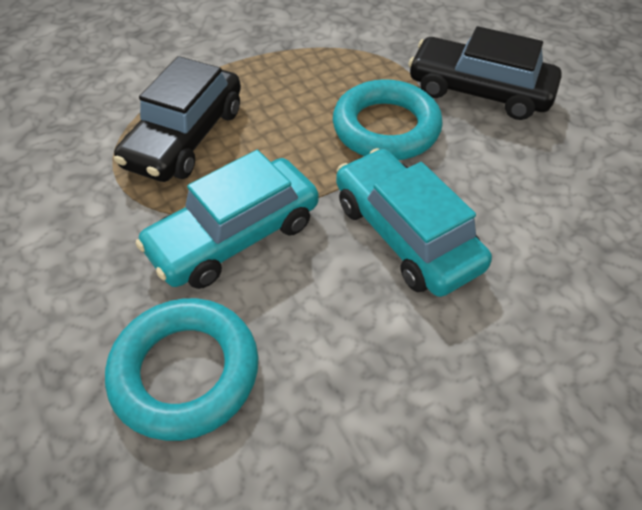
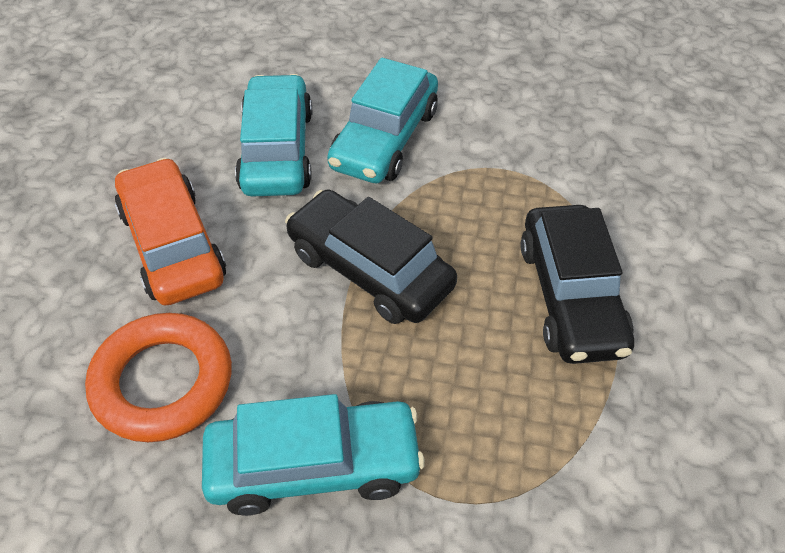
orange car: 0 -> 1
orange ring: 0 -> 1
turquoise car: 2 -> 3
turquoise ring: 2 -> 0

